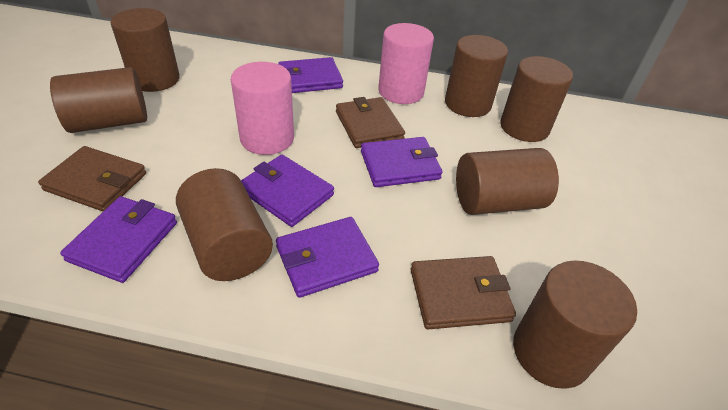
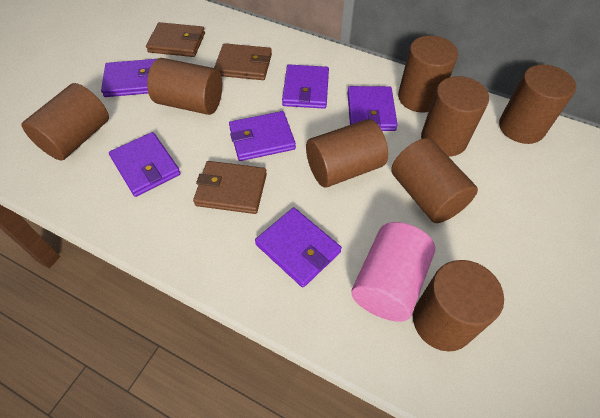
brown cylinder: 7 -> 8
pink cylinder: 2 -> 1
purple wallet: 5 -> 6

